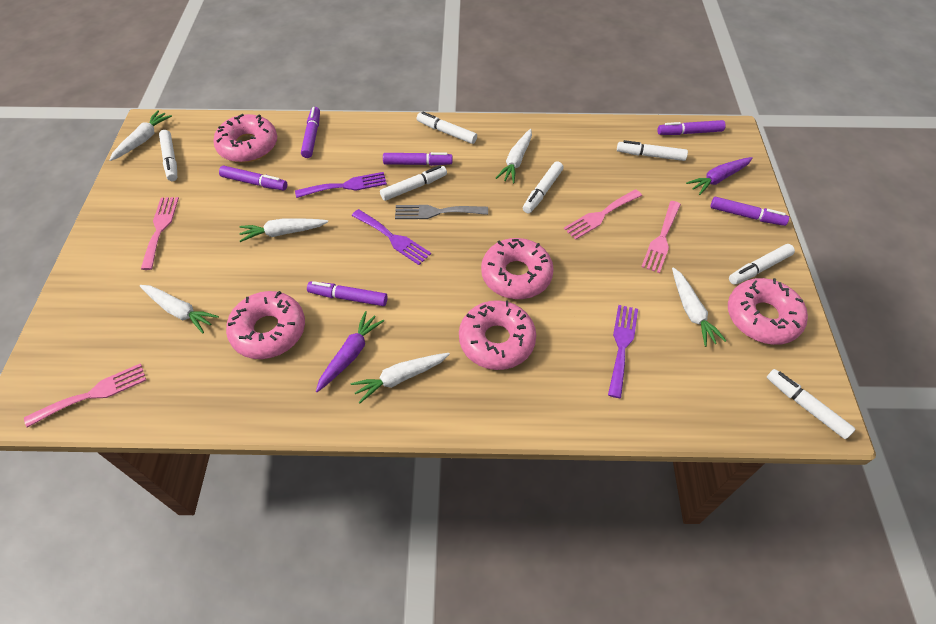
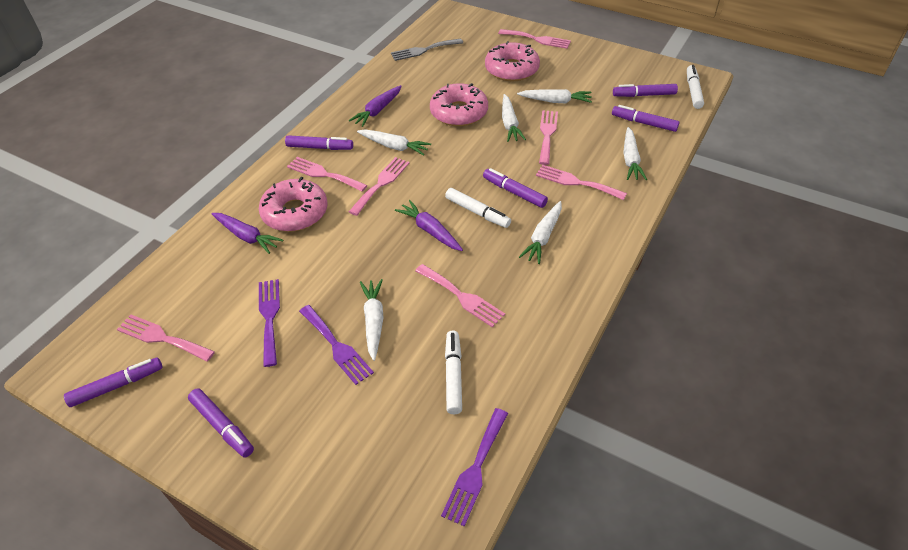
pink donut: 5 -> 3
pink fork: 4 -> 7
purple carrot: 2 -> 3
white marker: 7 -> 3

